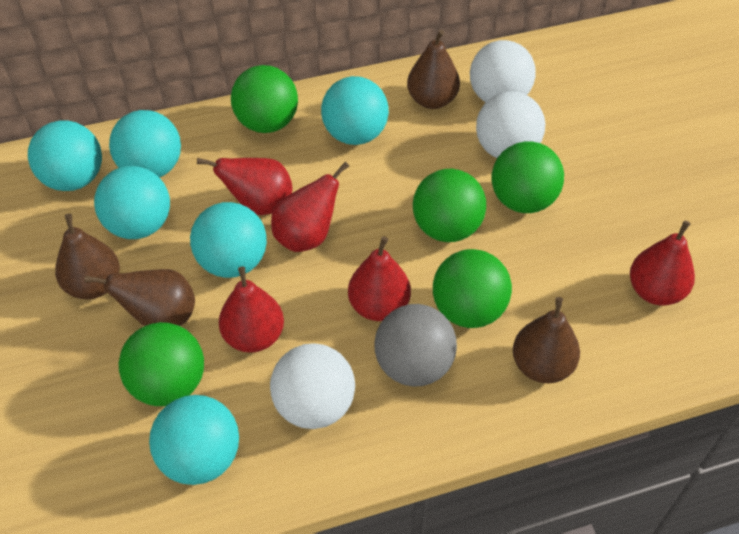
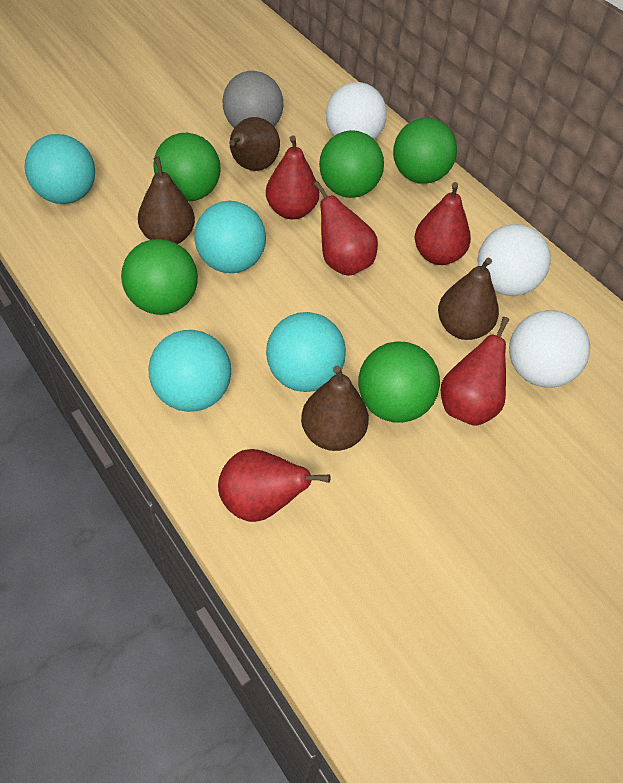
turquoise ball: 6 -> 4

